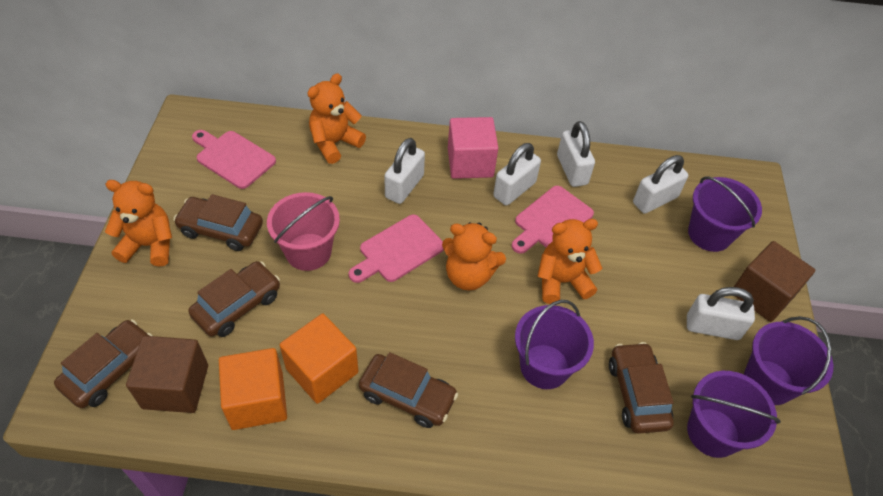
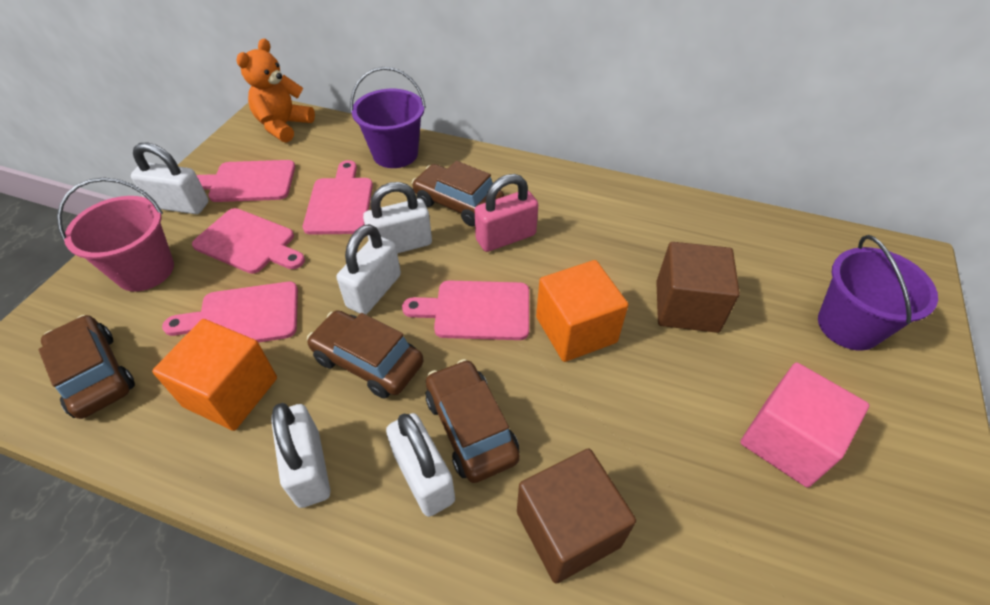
brown car: 5 -> 4
orange teddy bear: 4 -> 1
pink cutting board: 3 -> 5
pink padlock: 0 -> 1
purple bucket: 4 -> 2

